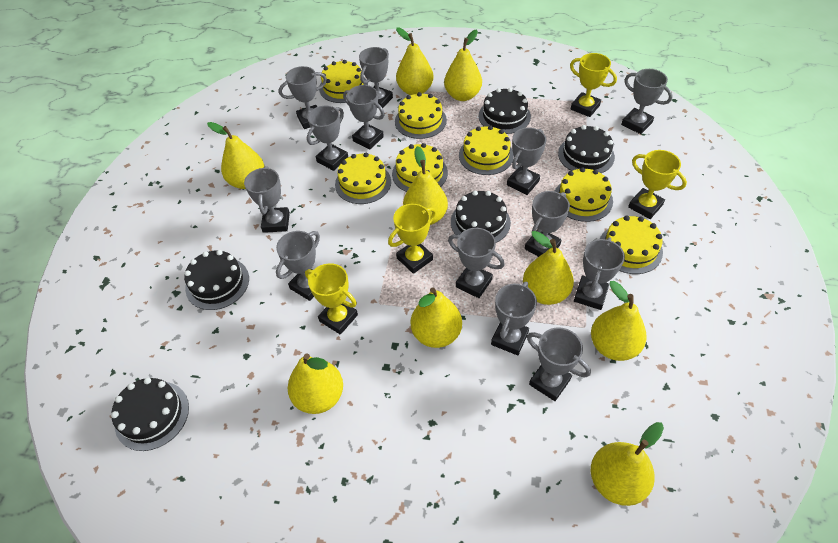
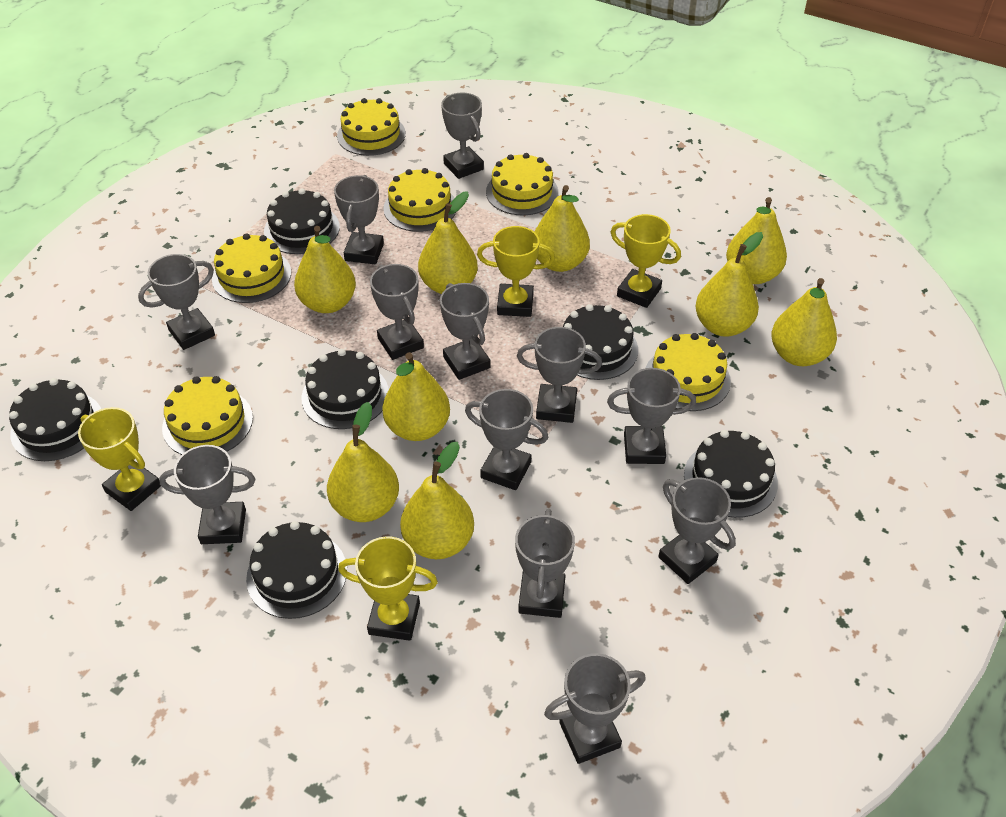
black cake: 5 -> 6
grey trophy: 13 -> 12
yellow cake: 7 -> 6

